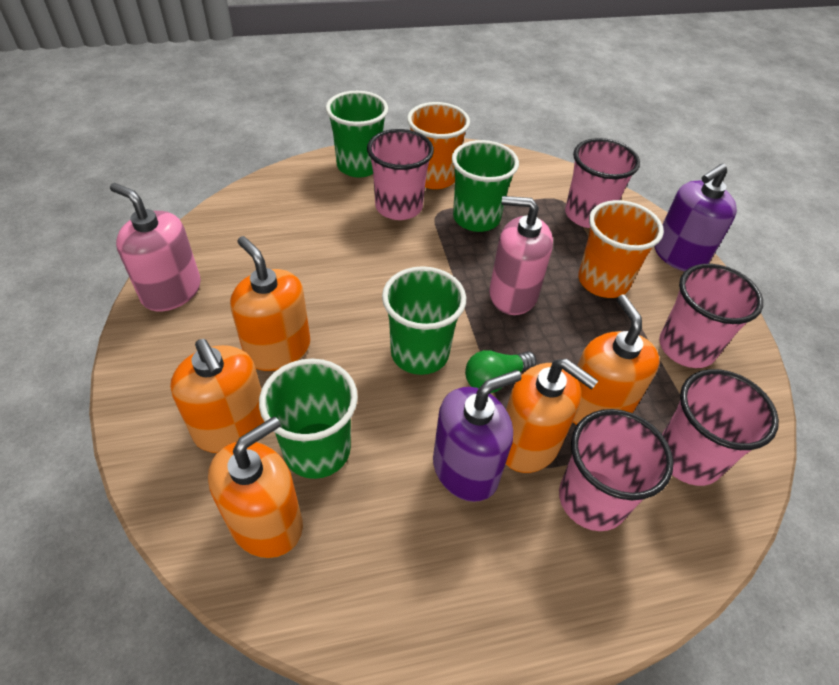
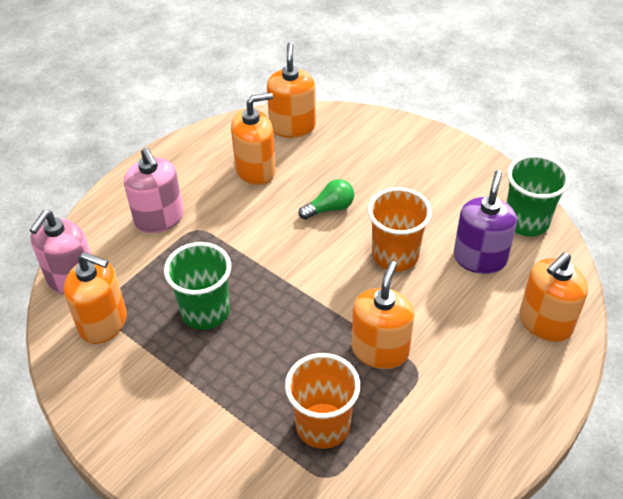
green cup: 4 -> 2
pink cup: 5 -> 0
purple soap dispenser: 2 -> 1

